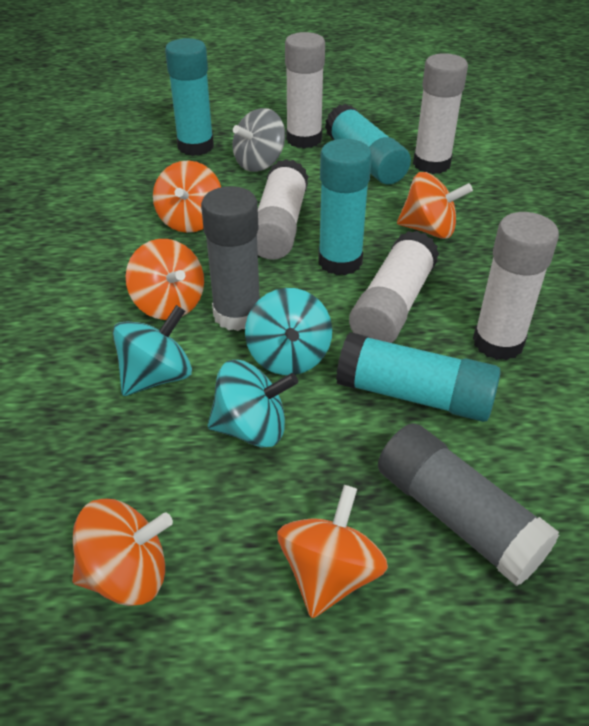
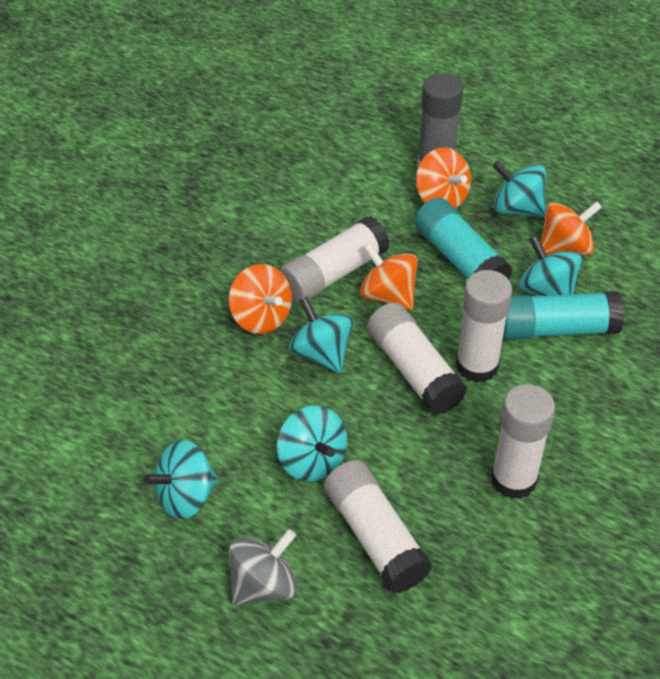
grey glue stick: 2 -> 1
orange spinning top: 5 -> 4
turquoise glue stick: 4 -> 2
turquoise spinning top: 3 -> 5

